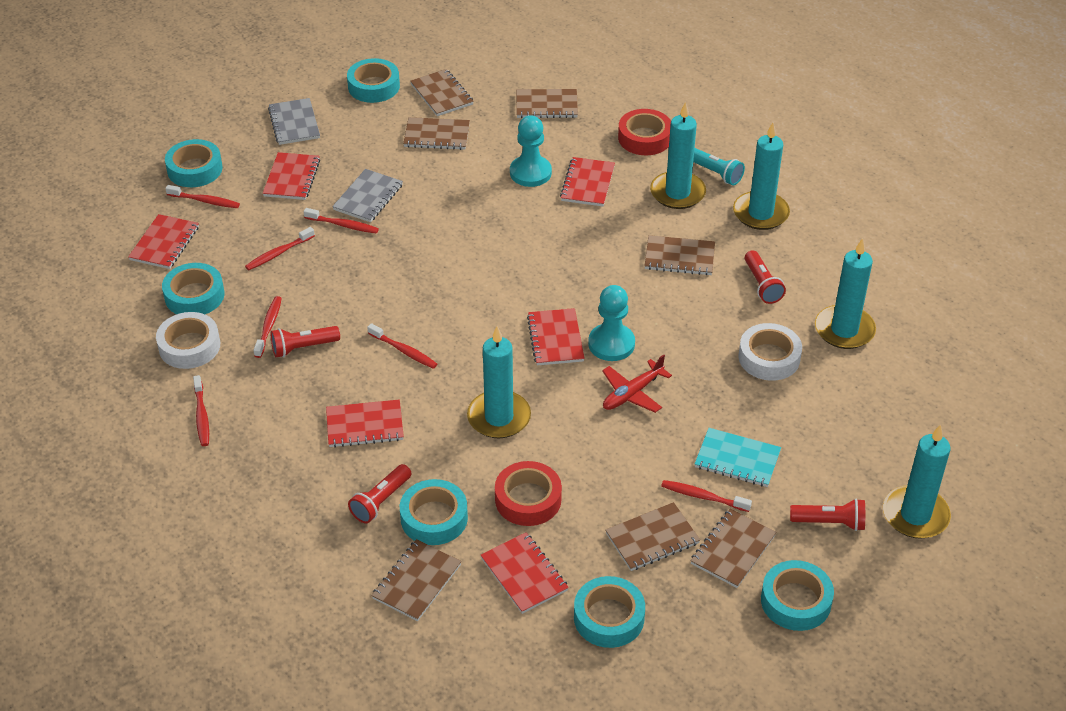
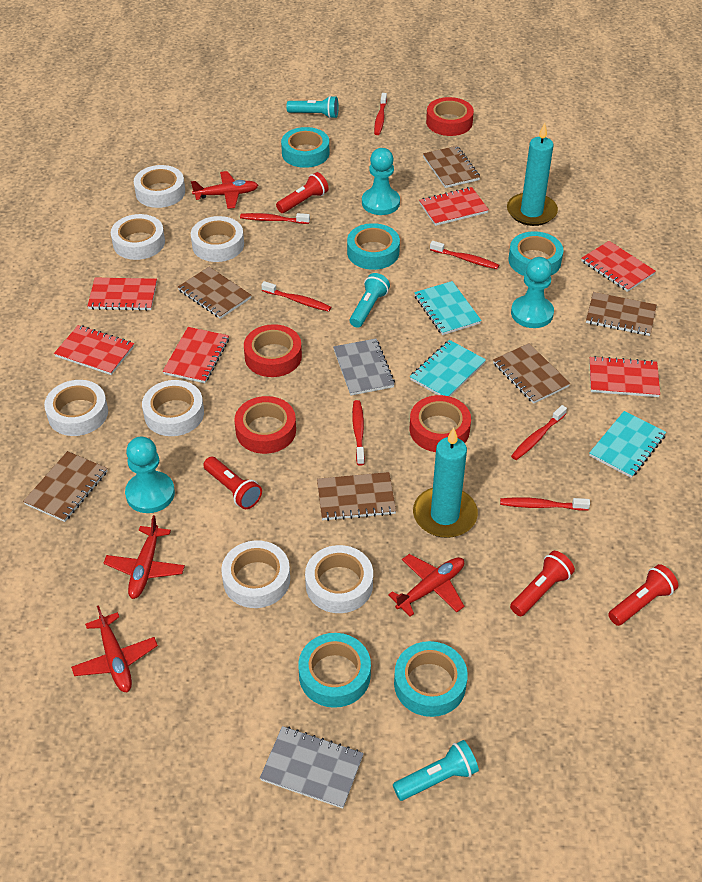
brown notebook: 7 -> 6
red plane: 1 -> 4
red tape: 2 -> 4
turquoise candle: 5 -> 2
turquoise flashlight: 1 -> 3
turquoise notebook: 1 -> 3
turquoise pawn: 2 -> 3
turquoise tape: 6 -> 5
white tape: 2 -> 7

